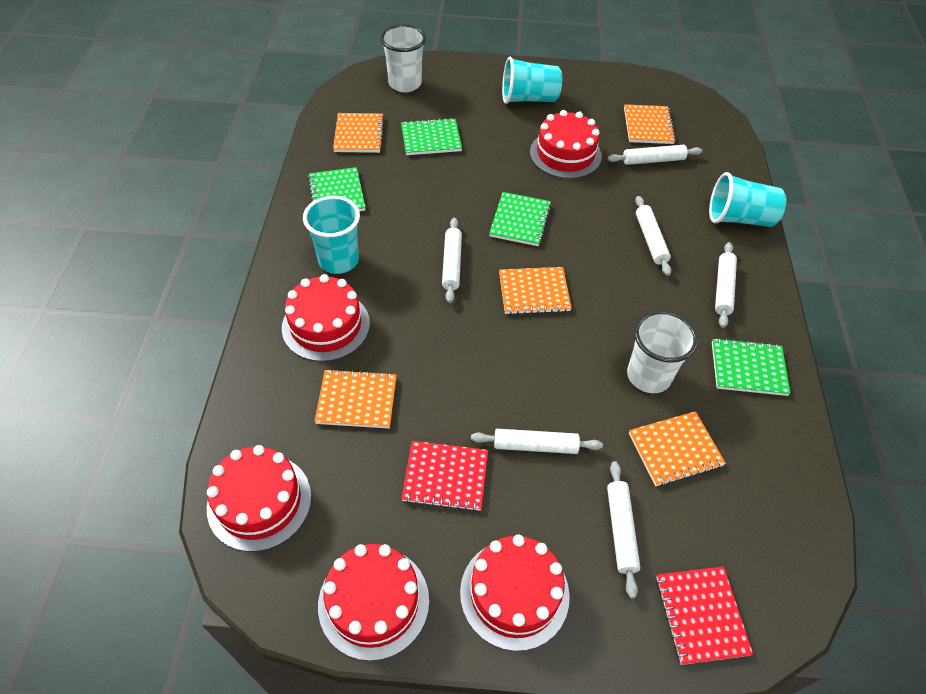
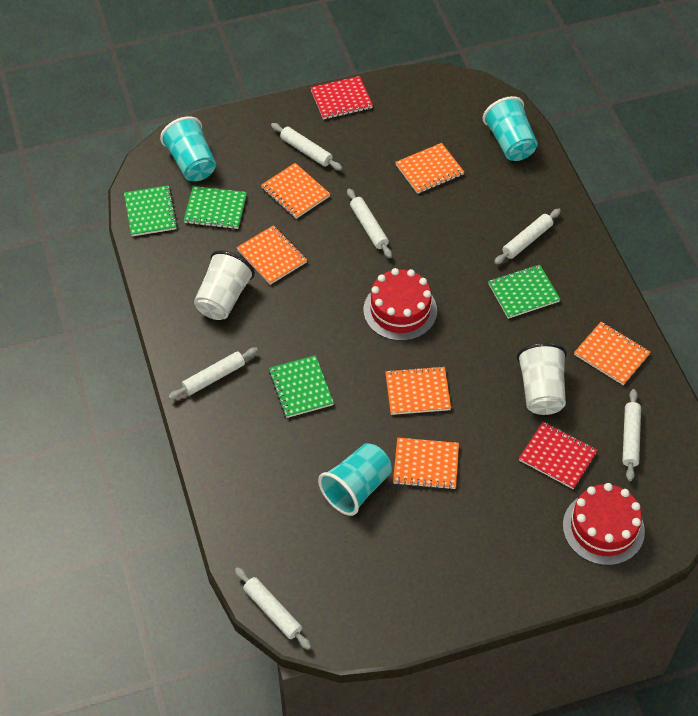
orange notebook: 5 -> 6
red cake: 5 -> 2

